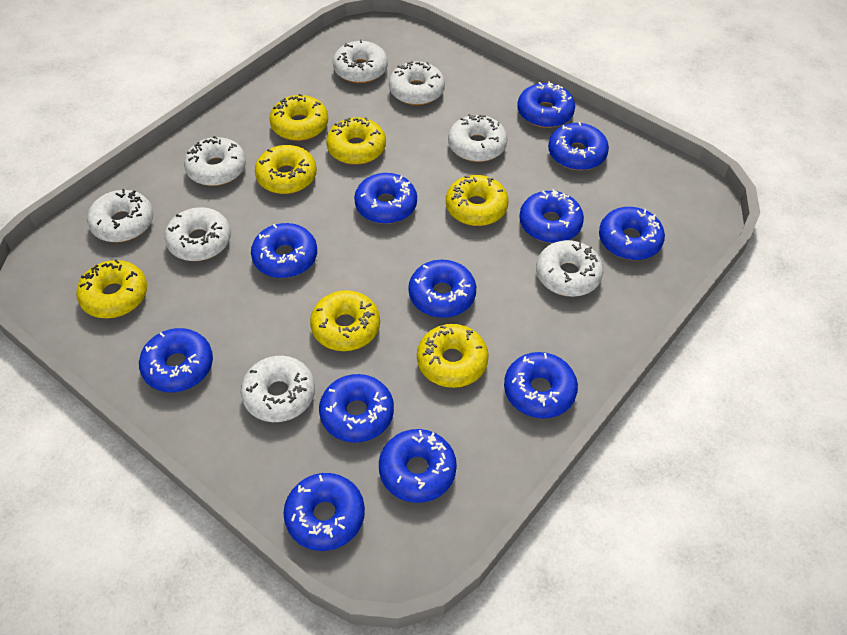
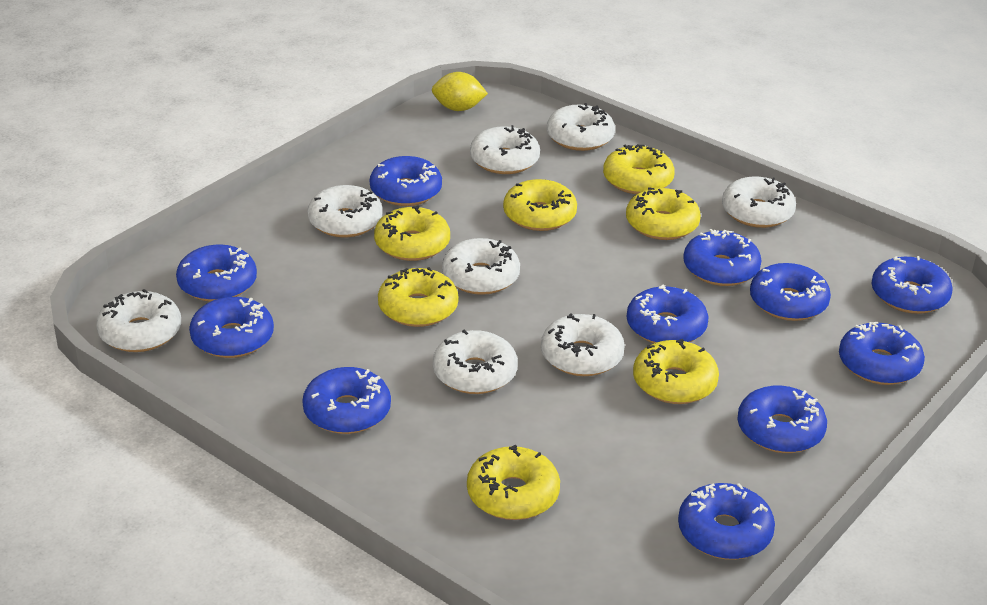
blue donut: 12 -> 11
yellow lemon: 0 -> 1

